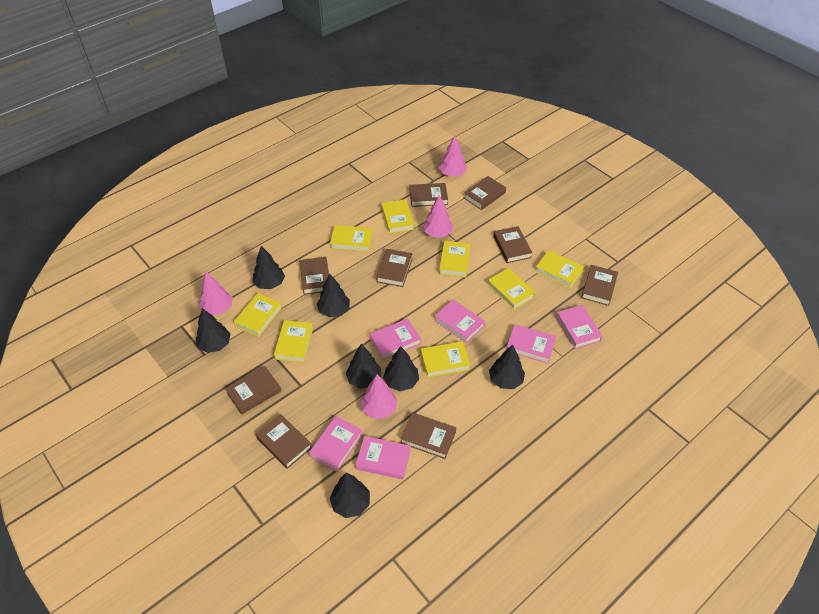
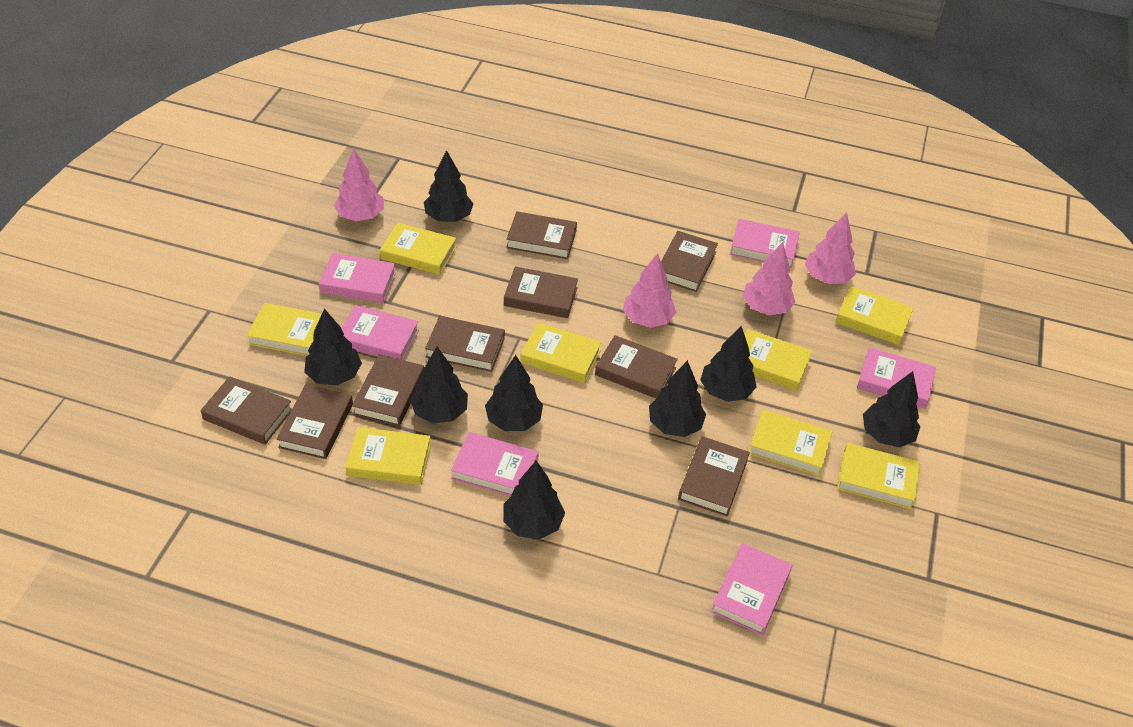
black tree: 7 -> 8

